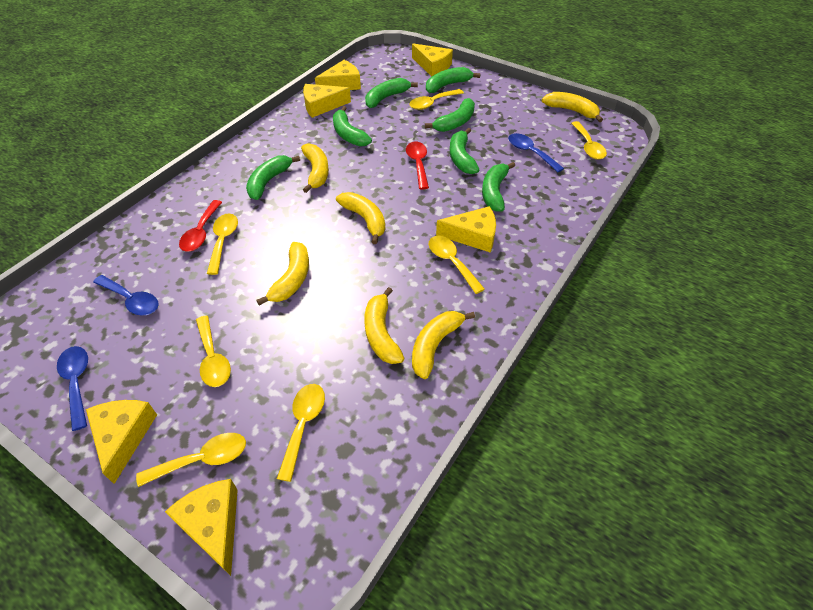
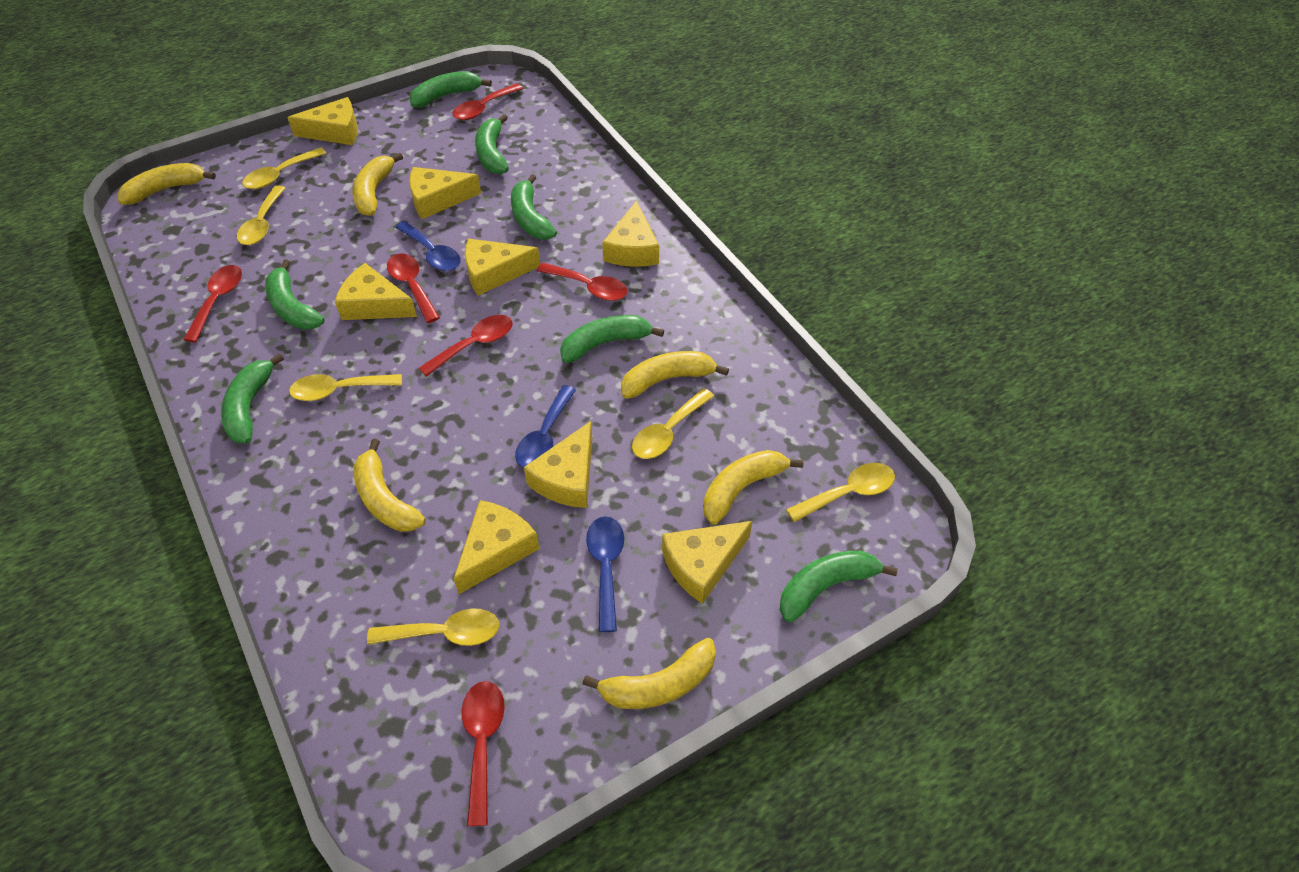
red spoon: 2 -> 6
yellow cheese: 6 -> 8
yellow spoon: 7 -> 6

